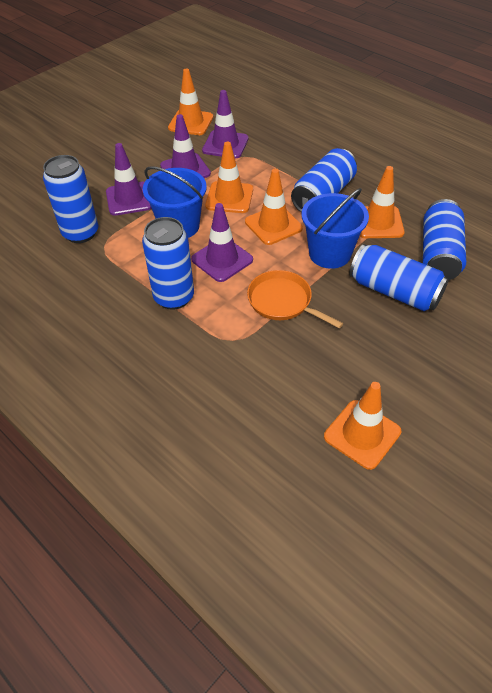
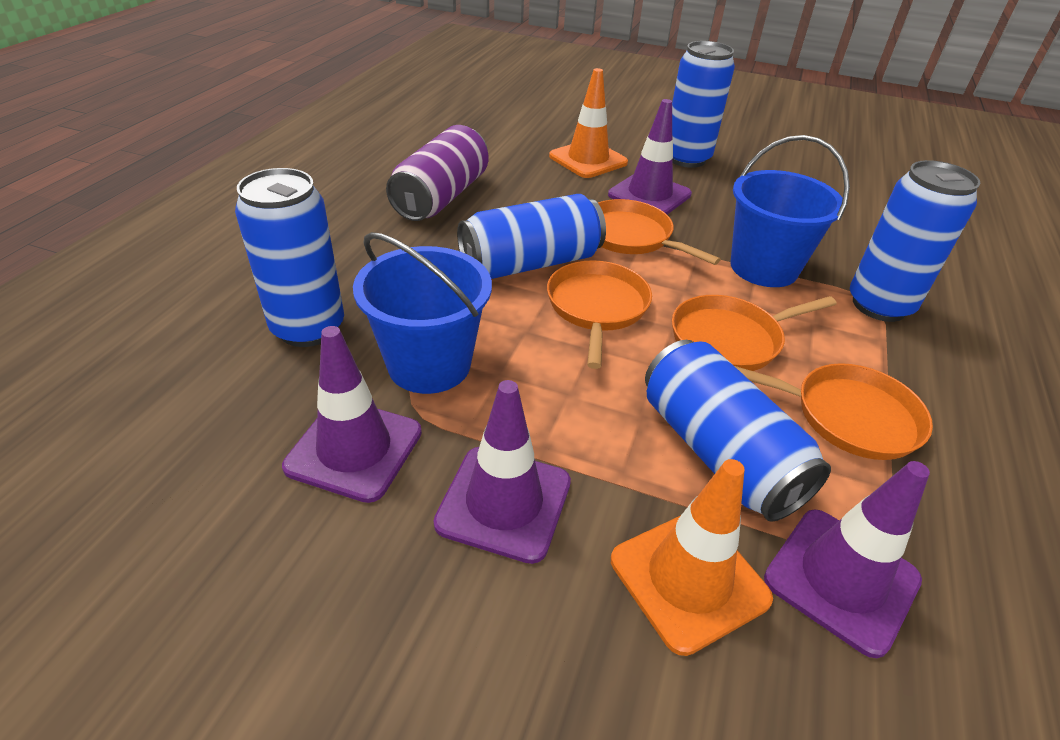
orange pan: 1 -> 4
orange traffic cone: 5 -> 2
purple can: 0 -> 1

